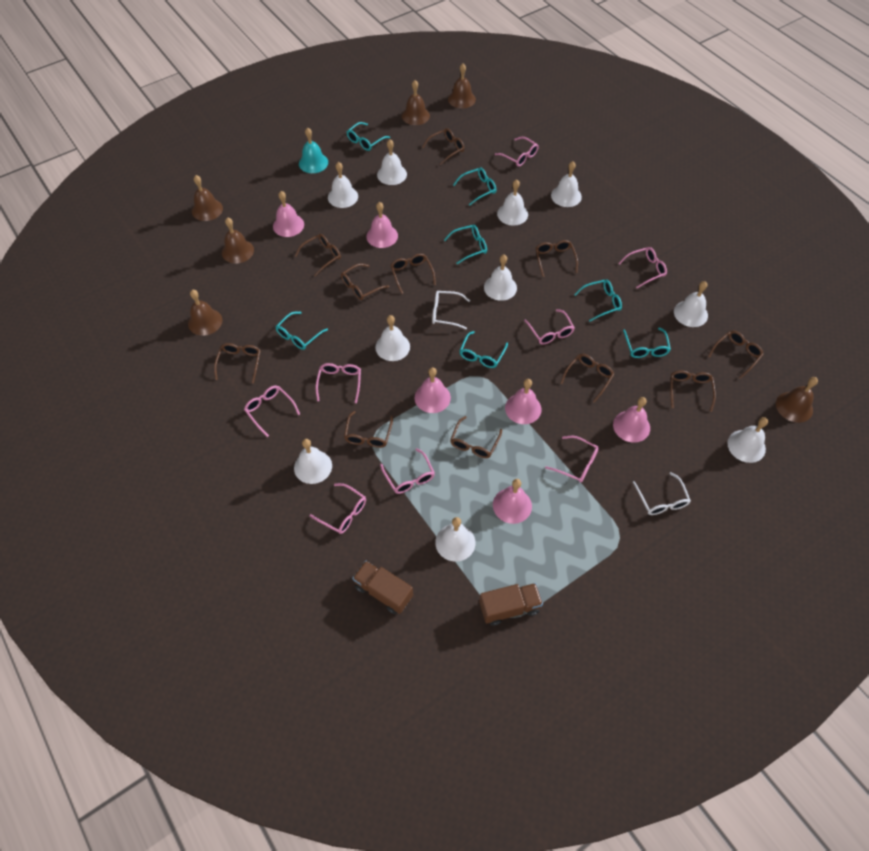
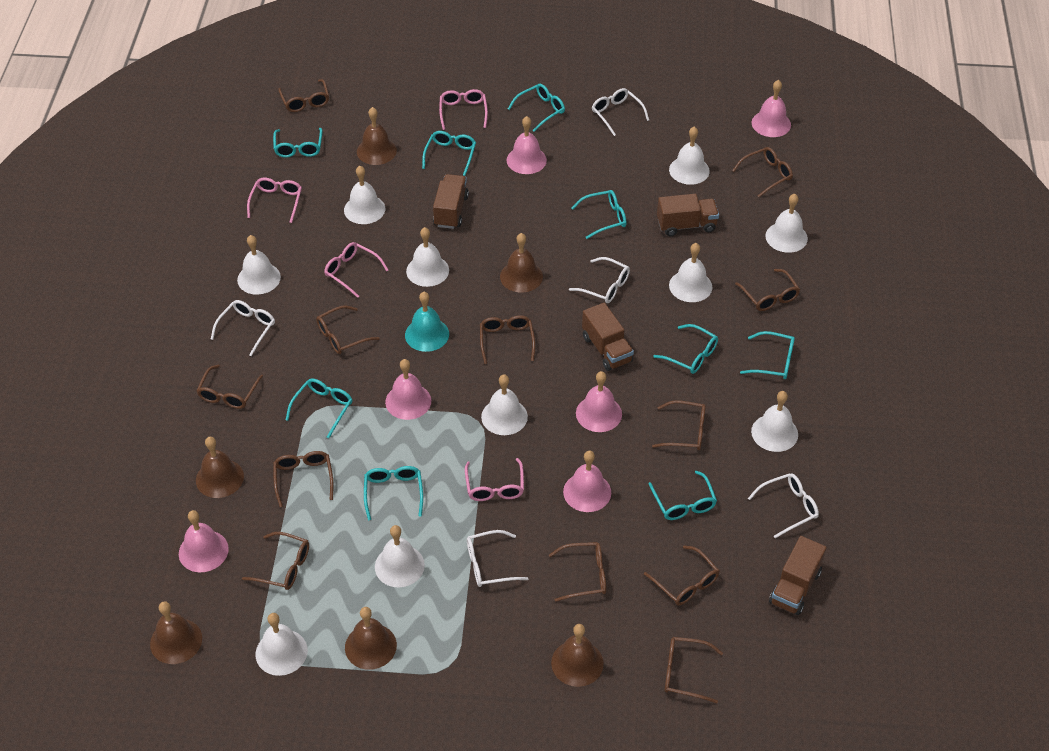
brown glasses: 11 -> 12
brown truck: 2 -> 4
pink glasses: 8 -> 4
turquoise glasses: 7 -> 9
white glasses: 2 -> 5

